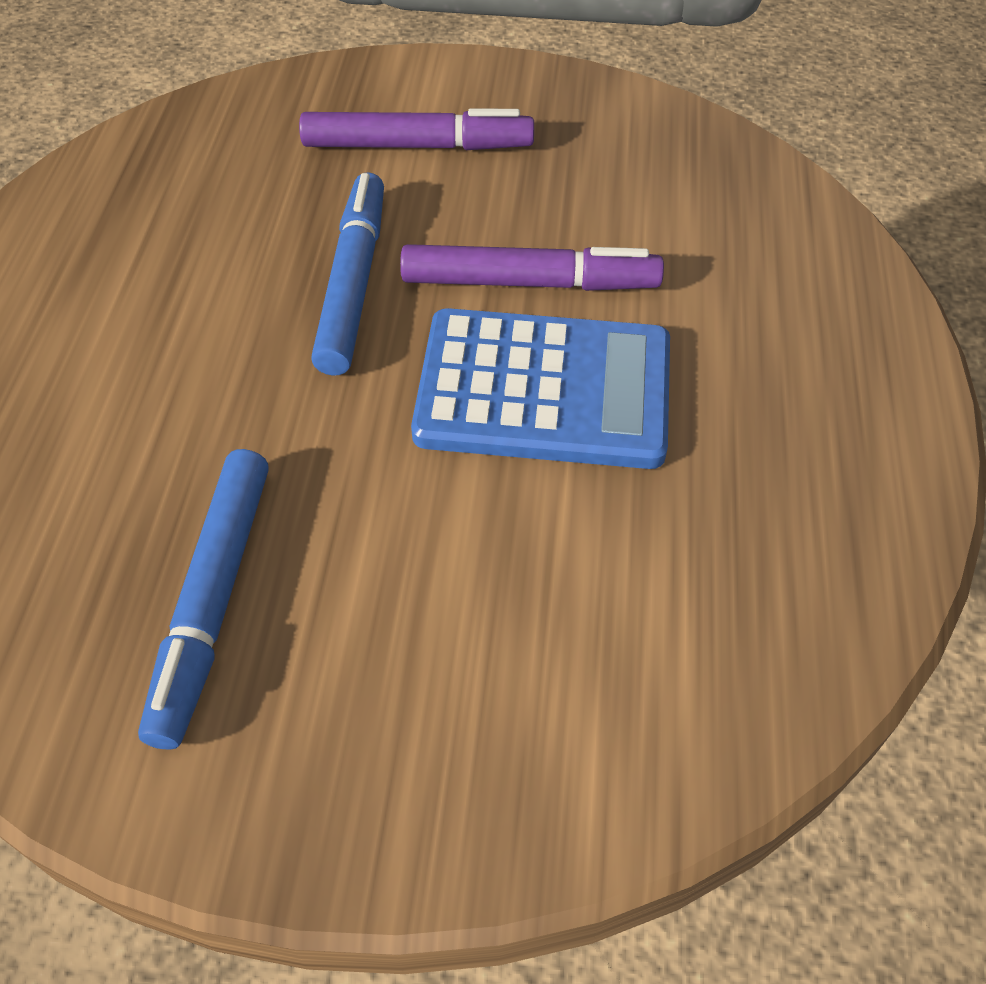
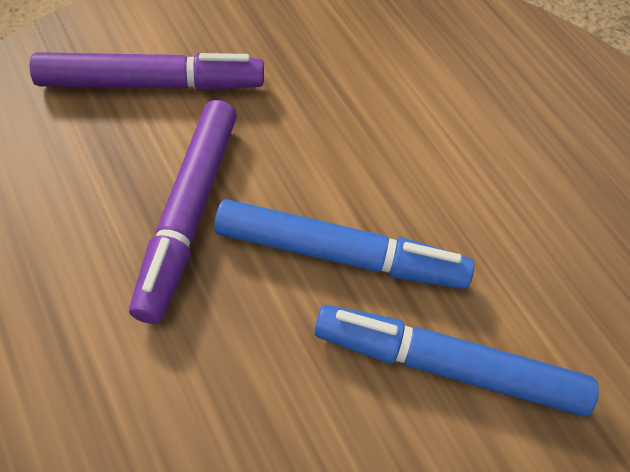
blue calculator: 1 -> 0

